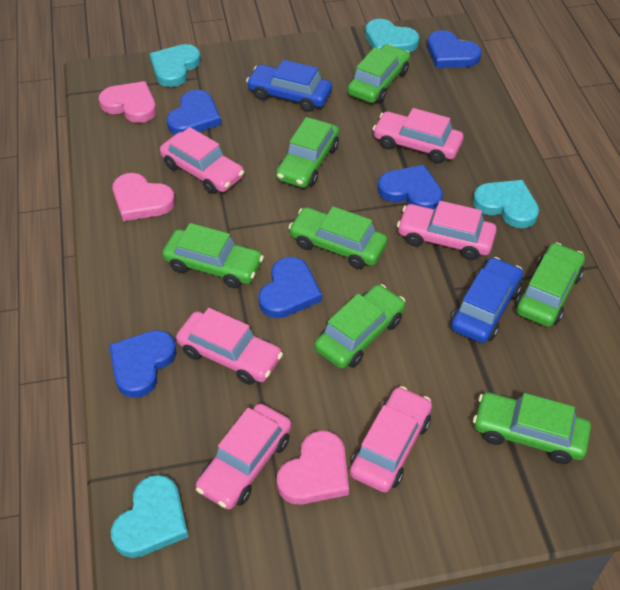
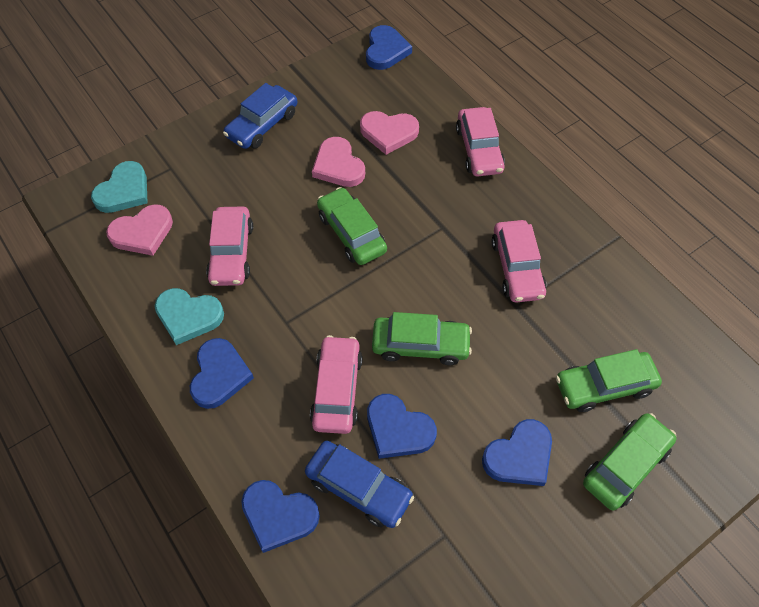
green car: 7 -> 4
pink car: 6 -> 4
turquoise heart: 4 -> 2

